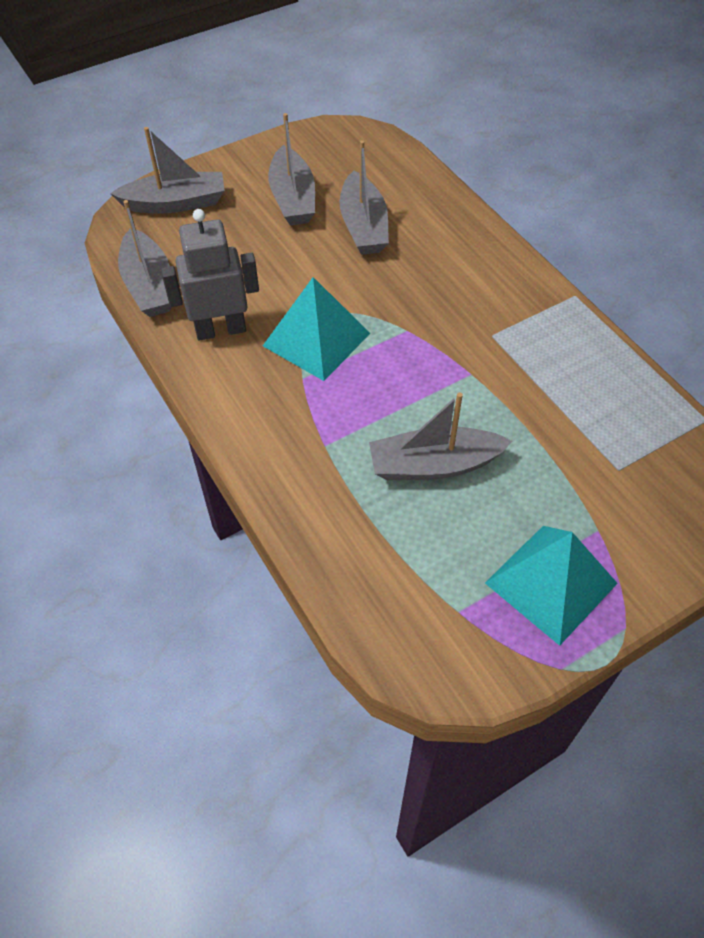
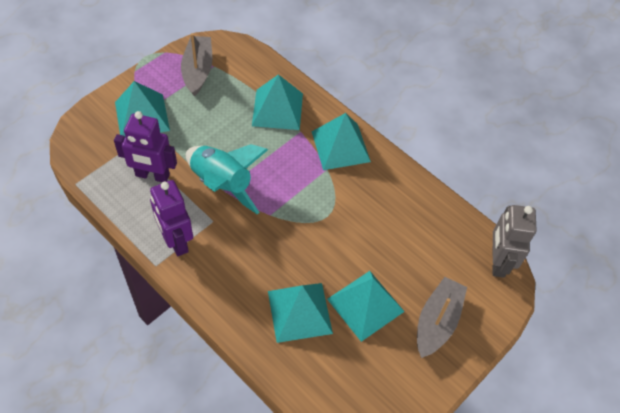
grey boat: 5 -> 2
purple robot: 0 -> 2
turquoise pyramid: 2 -> 5
turquoise rocket: 0 -> 1

